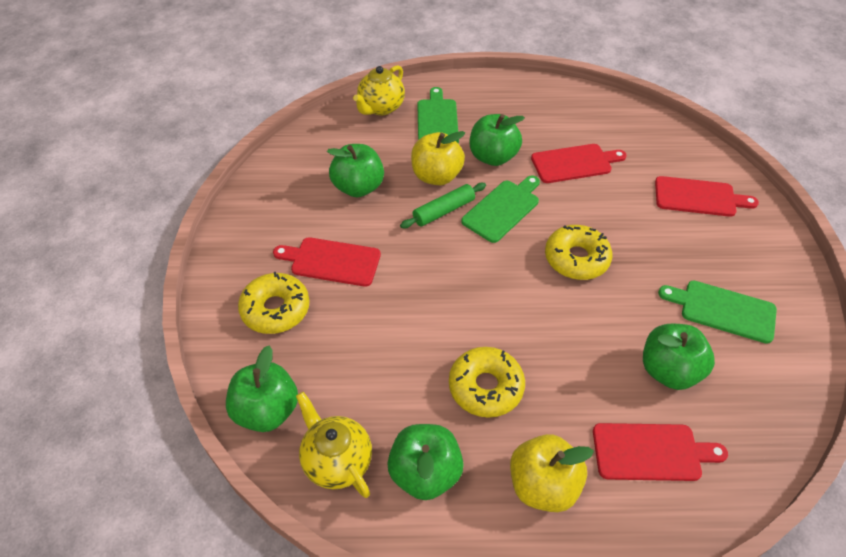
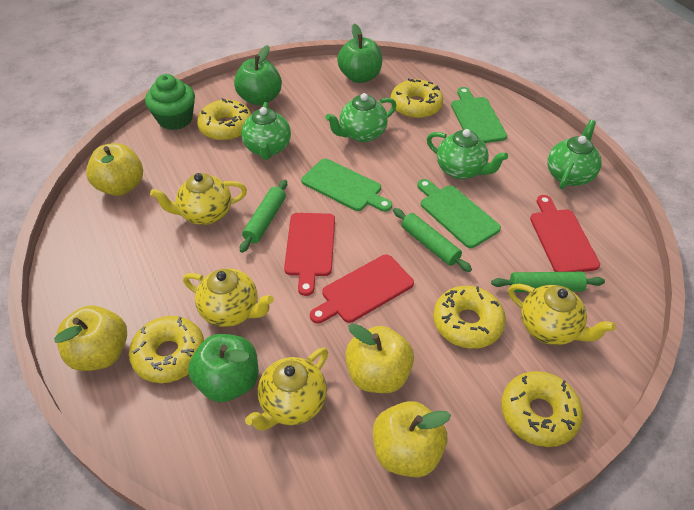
green apple: 5 -> 3
green cupcake: 0 -> 1
green rolling pin: 1 -> 3
green teapot: 0 -> 4
red cutting board: 4 -> 3
yellow apple: 2 -> 4
yellow donut: 3 -> 5
yellow teapot: 2 -> 4

